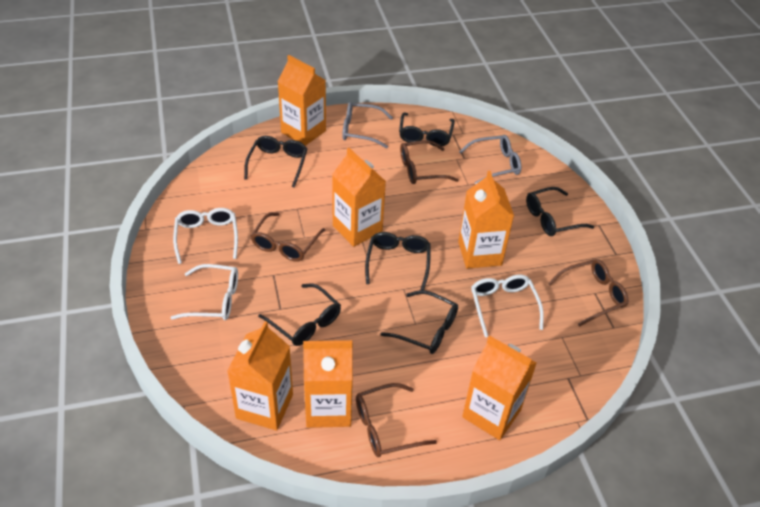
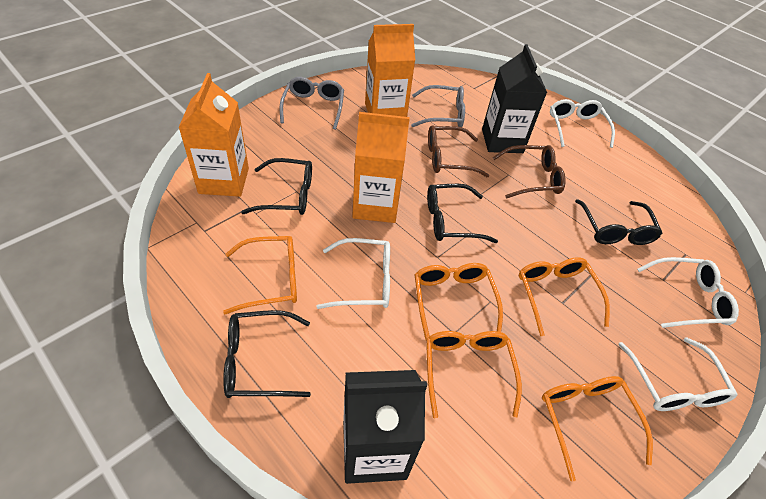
black carton: 0 -> 2
black glasses: 6 -> 4
brown glasses: 4 -> 2
orange carton: 6 -> 3
orange glasses: 0 -> 5
white glasses: 3 -> 4

